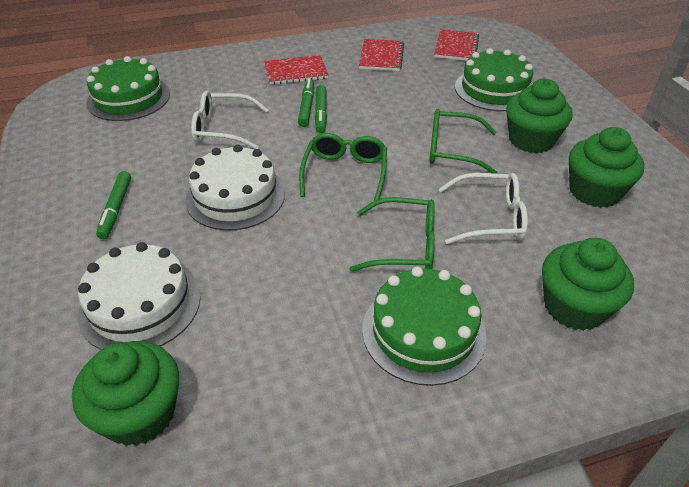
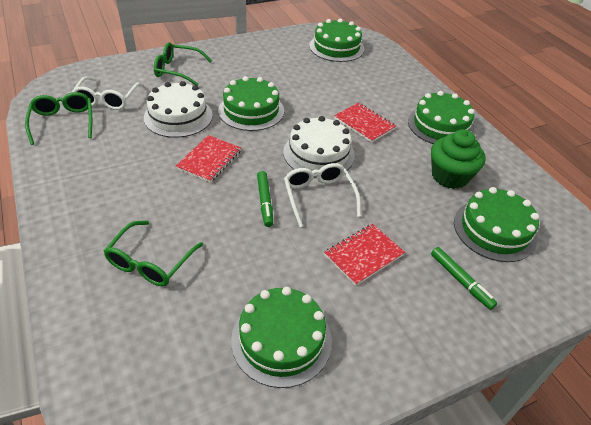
green cake: 3 -> 5
green cupcake: 4 -> 1
green marker: 3 -> 2

